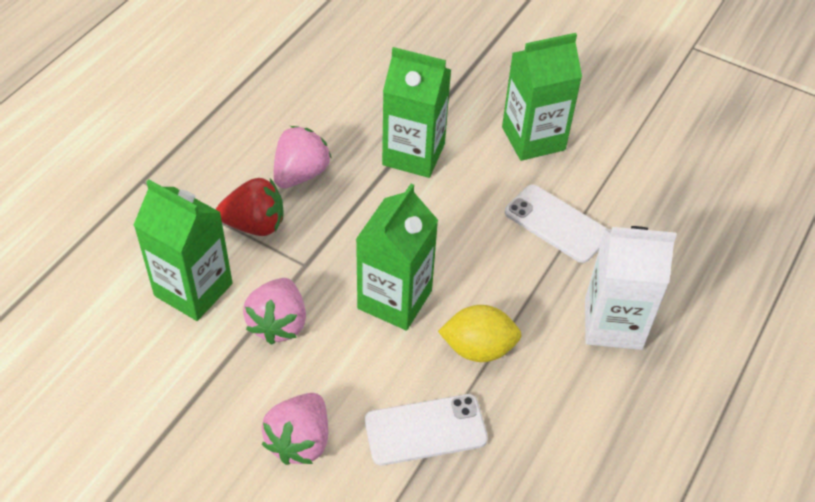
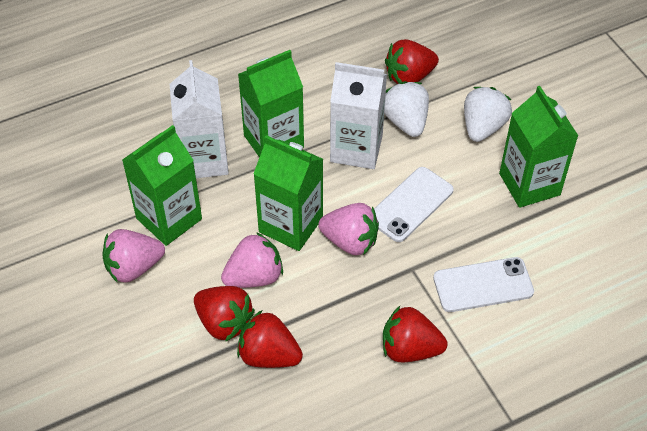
red strawberry: 1 -> 4
white carton: 1 -> 2
white strawberry: 0 -> 2
yellow lemon: 1 -> 0

